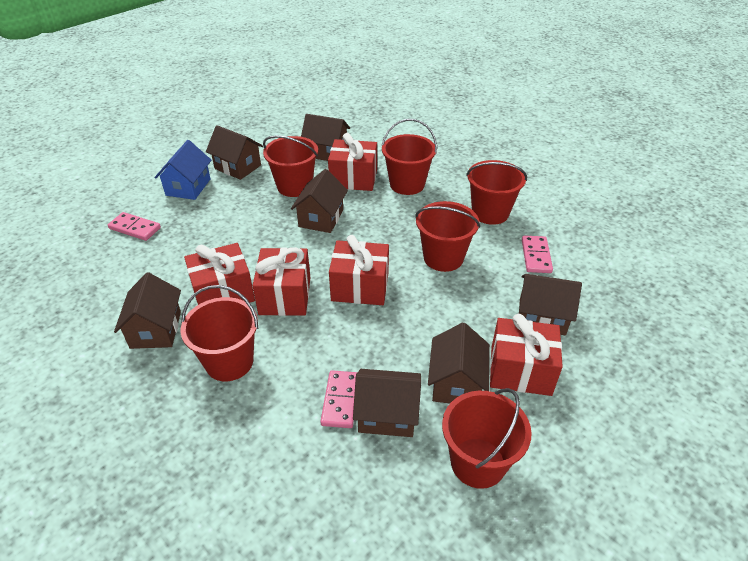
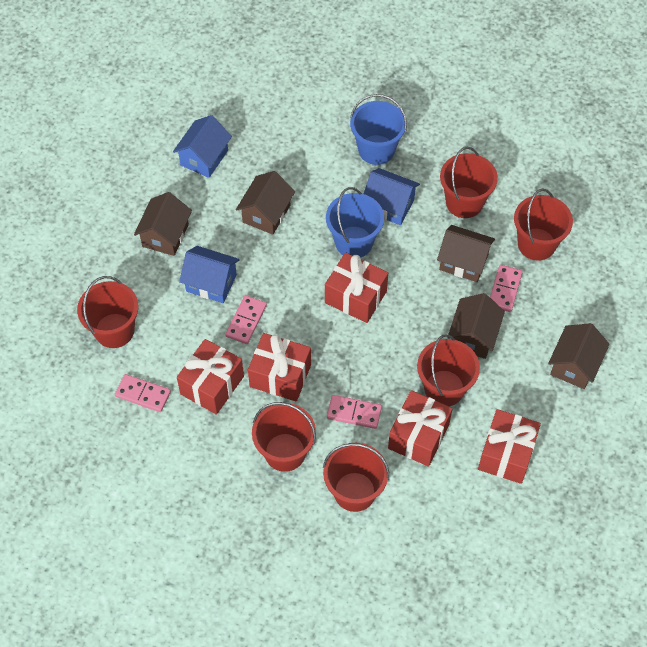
blue bucket: 0 -> 2
blue house: 1 -> 3
brown house: 7 -> 5
pink domino: 3 -> 4

